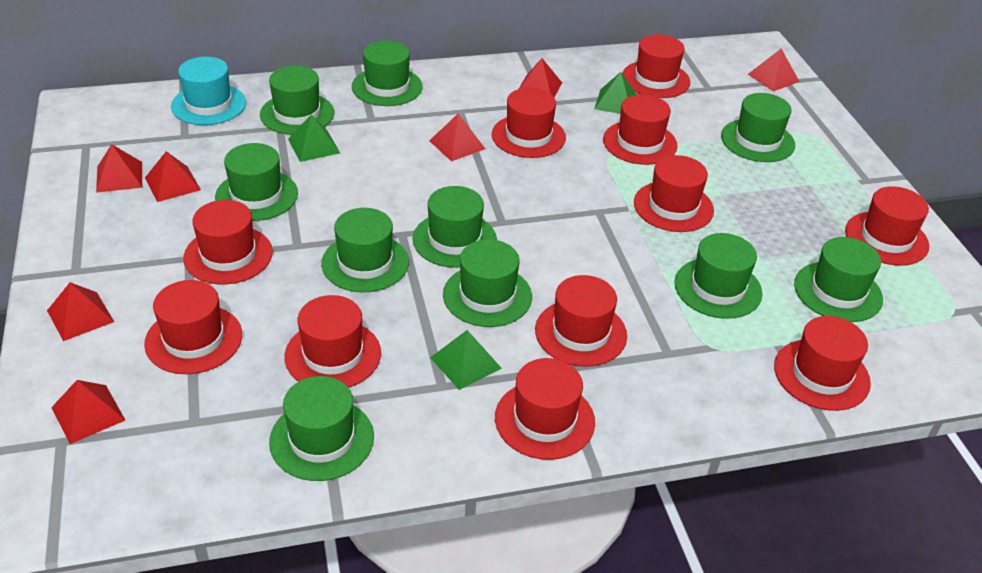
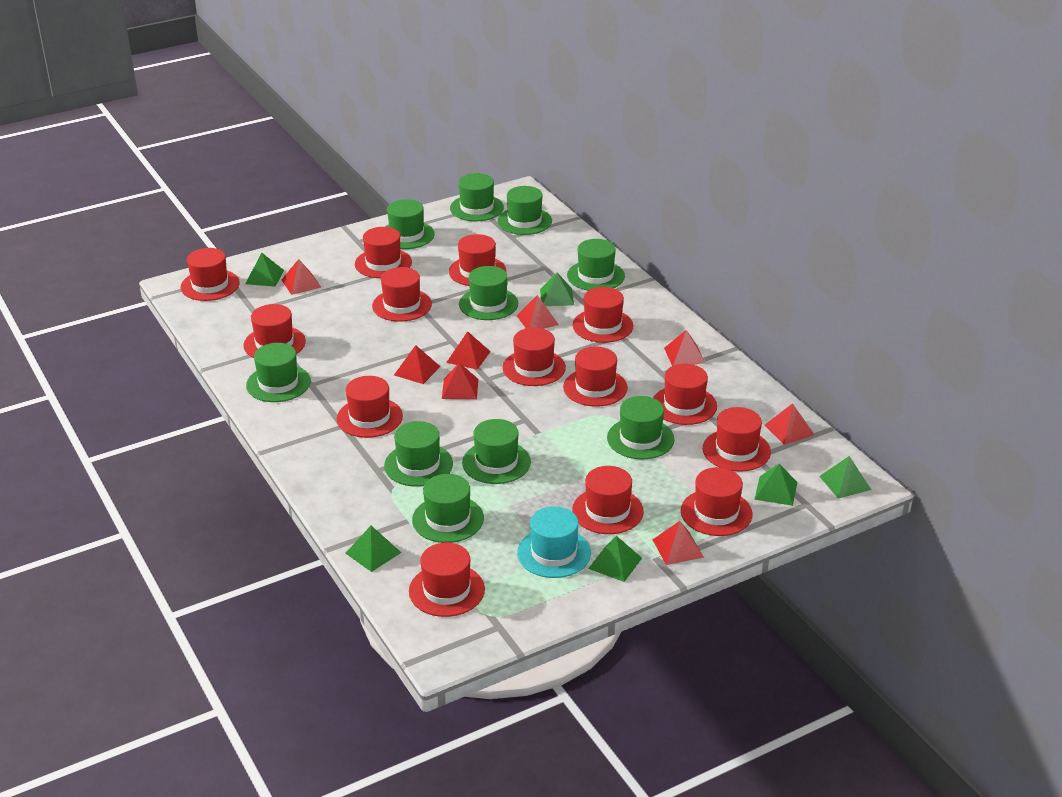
green pyramid: 3 -> 6
red hat: 11 -> 14
red pyramid: 7 -> 8

